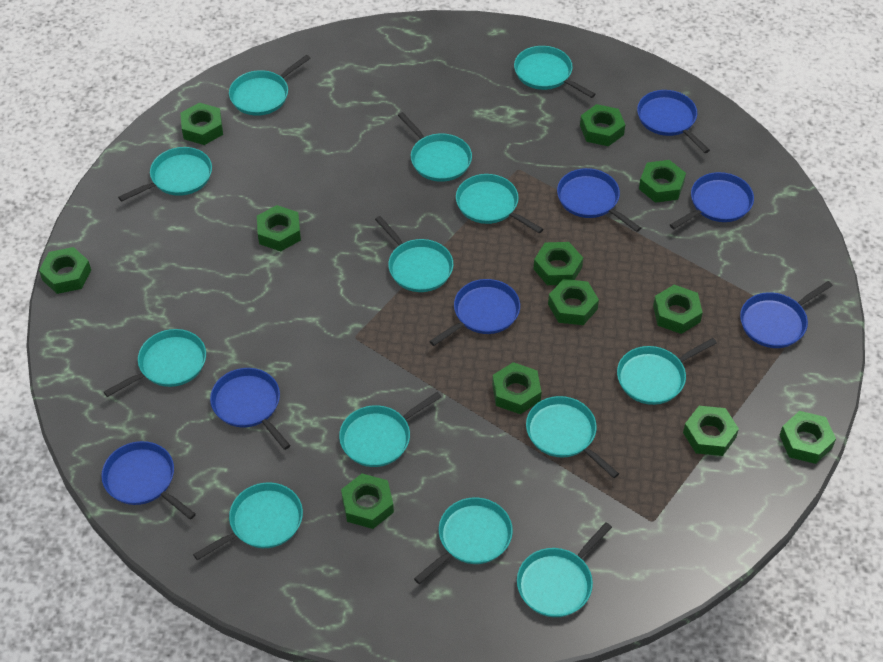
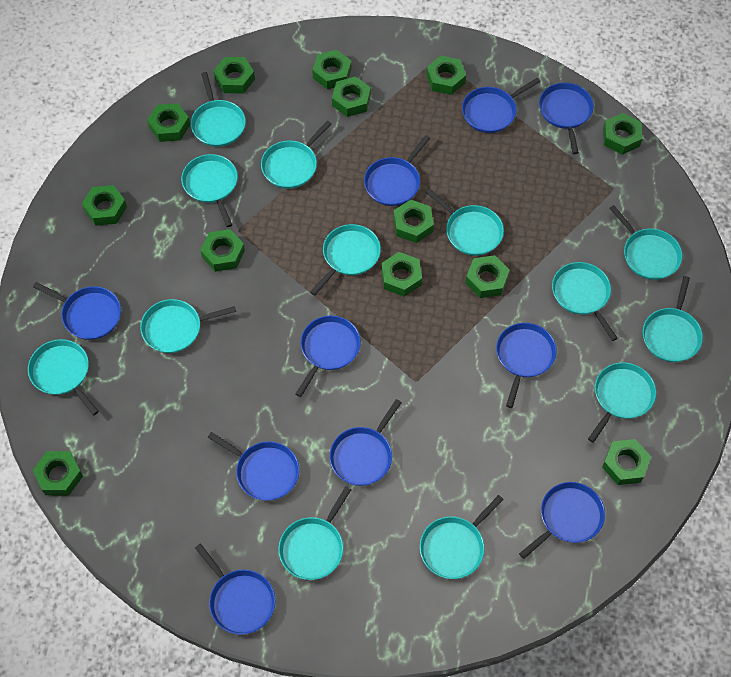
blue pan: 7 -> 10
green nut: 12 -> 13

